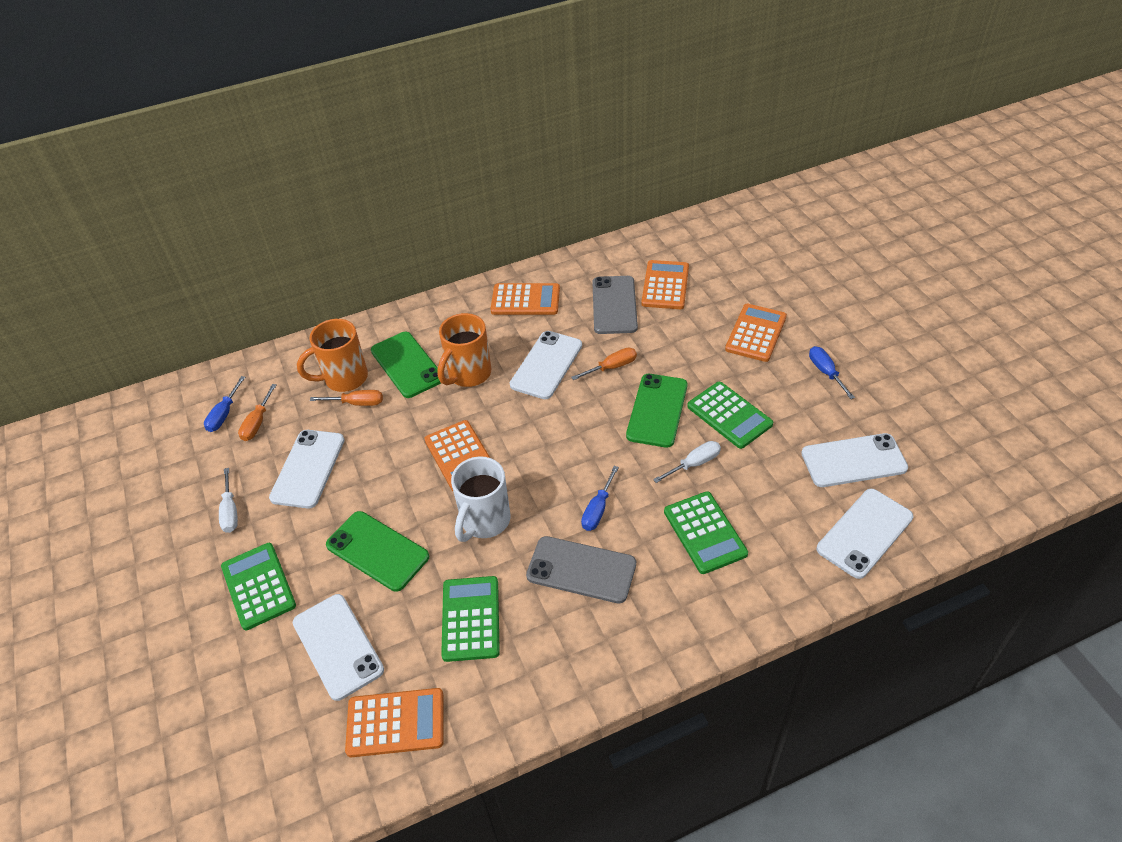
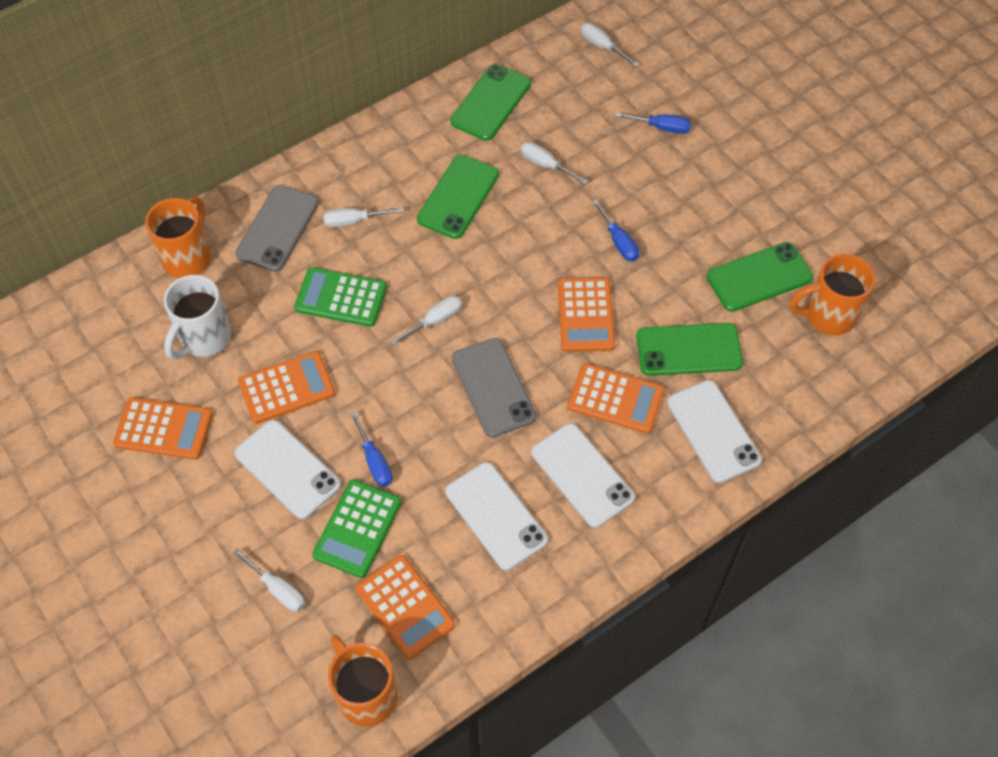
green calculator: 4 -> 2
green phone: 3 -> 4
orange mug: 2 -> 3
orange screwdriver: 3 -> 0
white phone: 5 -> 4
white screwdriver: 2 -> 5

